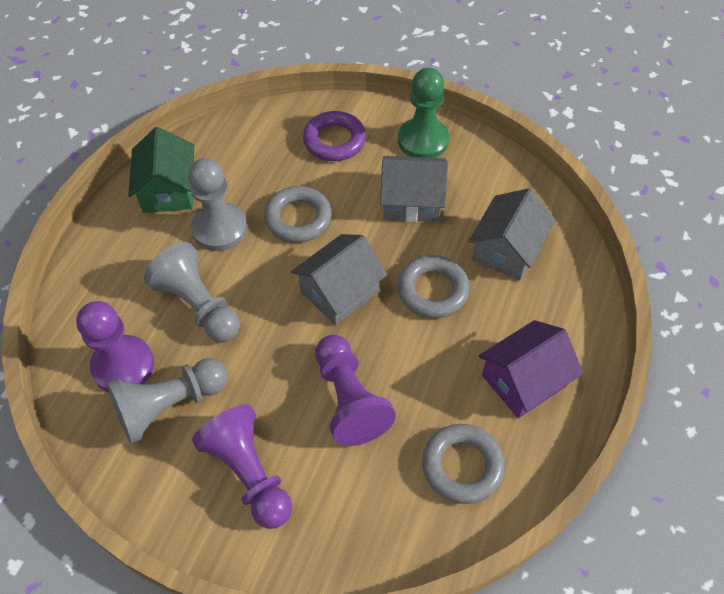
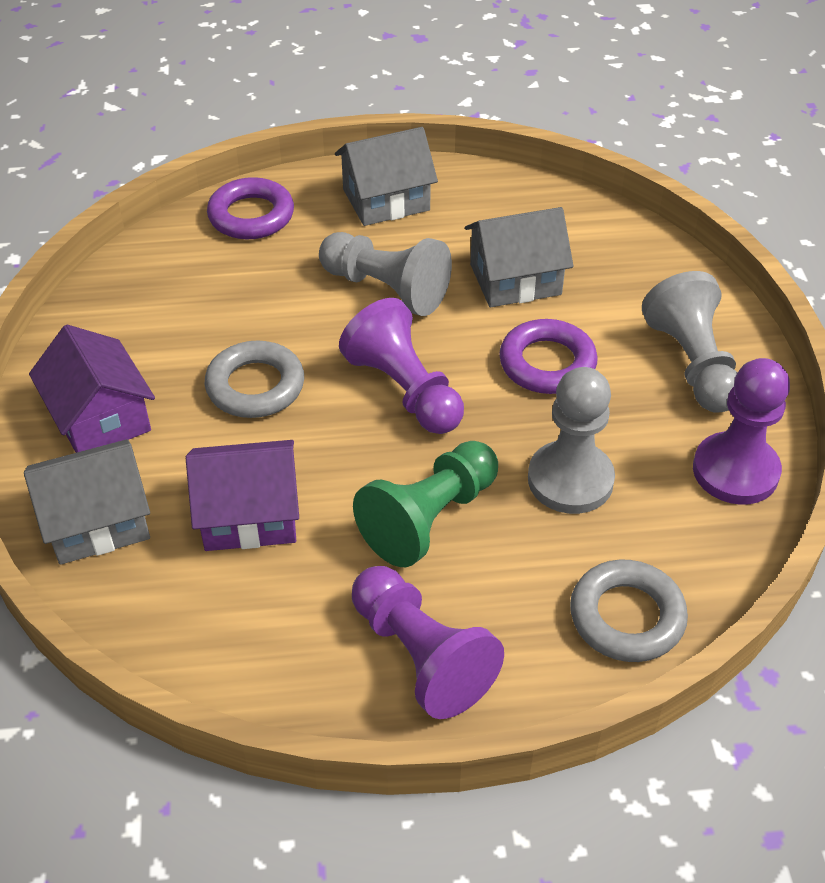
green house: 1 -> 0
grey ring: 3 -> 2
purple house: 1 -> 2
purple ring: 1 -> 2

